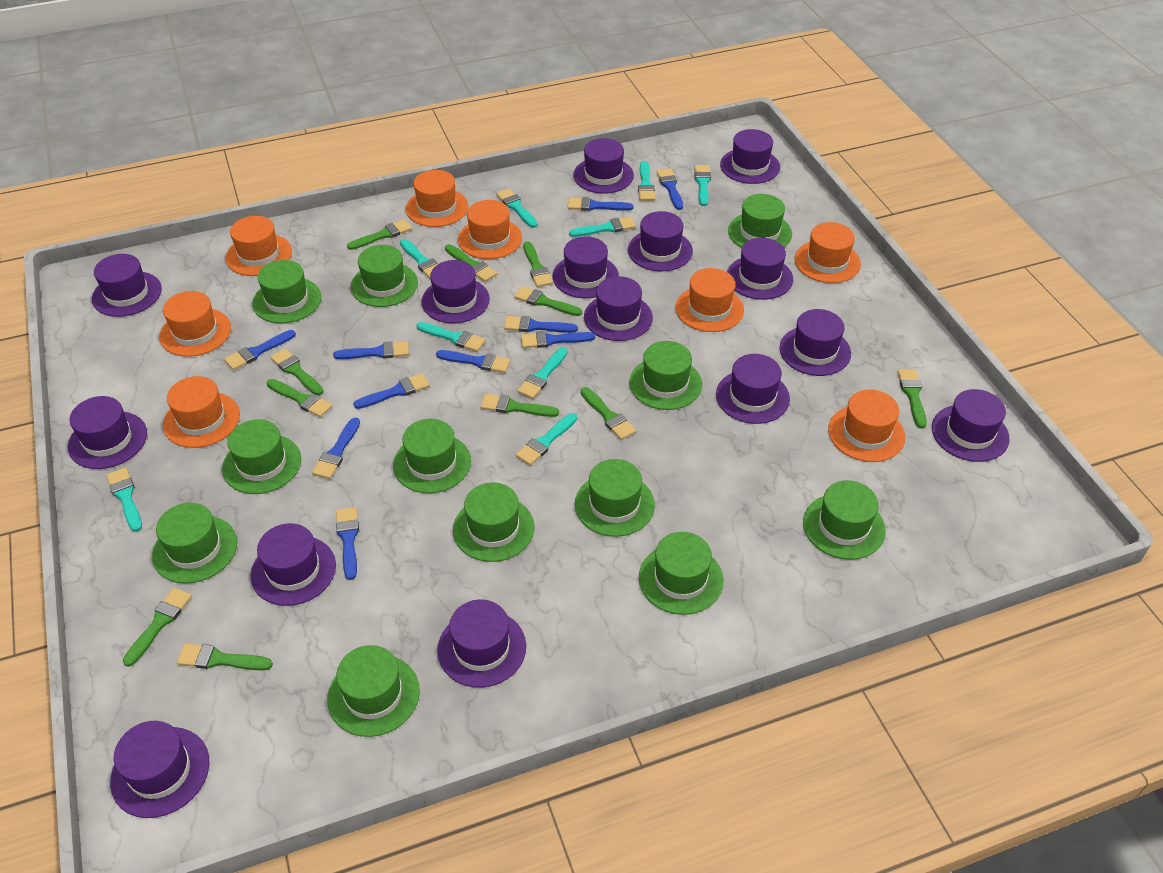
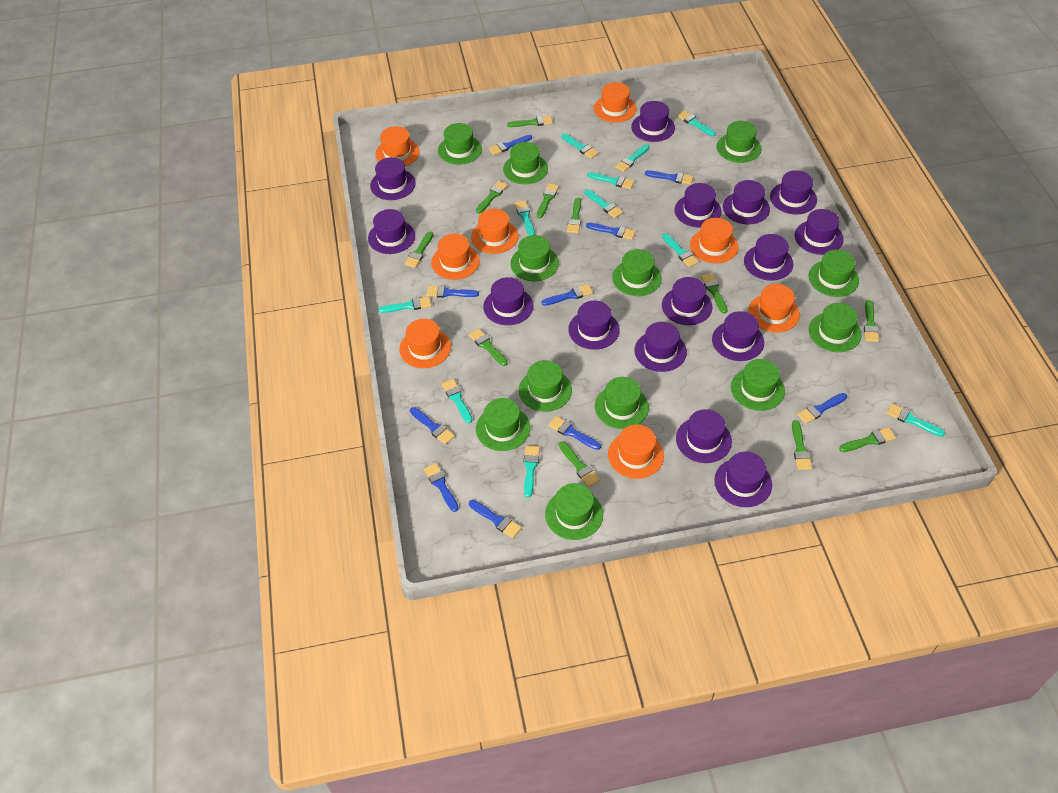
turquoise brush: 9 -> 11

